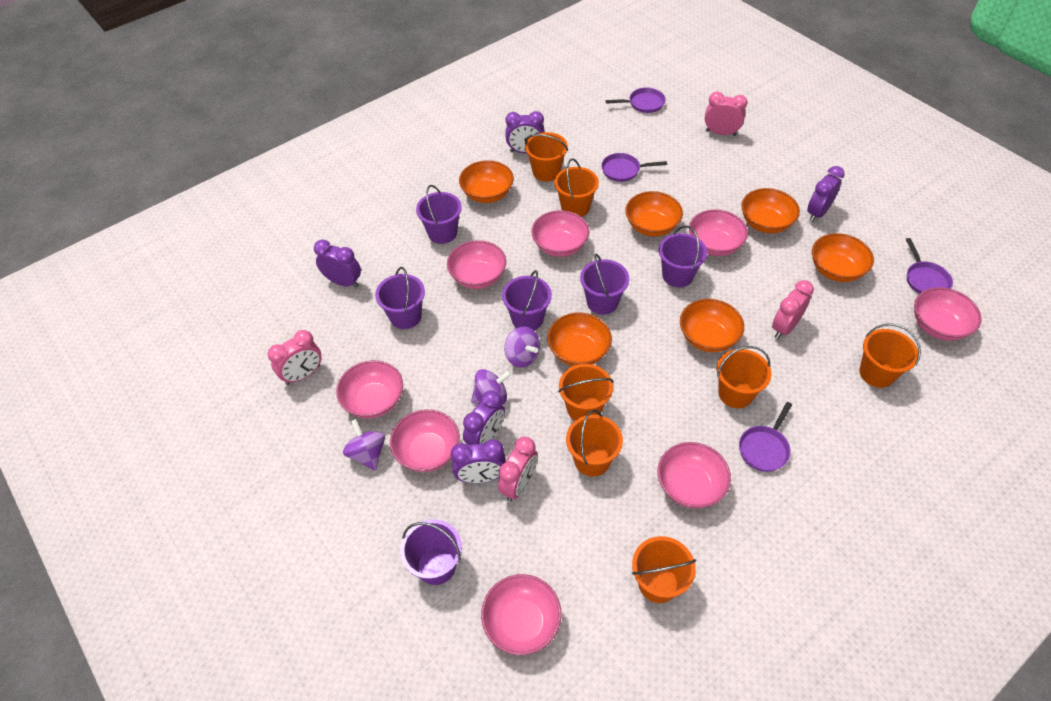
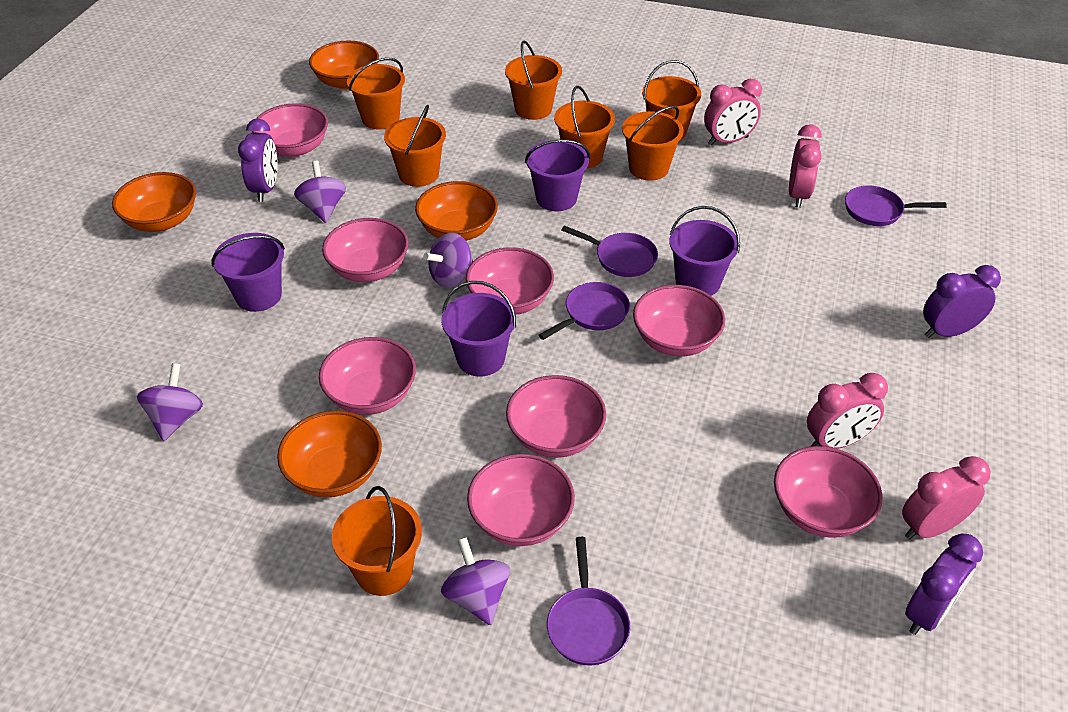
orange bowl: 6 -> 4
purple bucket: 6 -> 4
purple clock: 5 -> 3
purple spinning top: 3 -> 4

